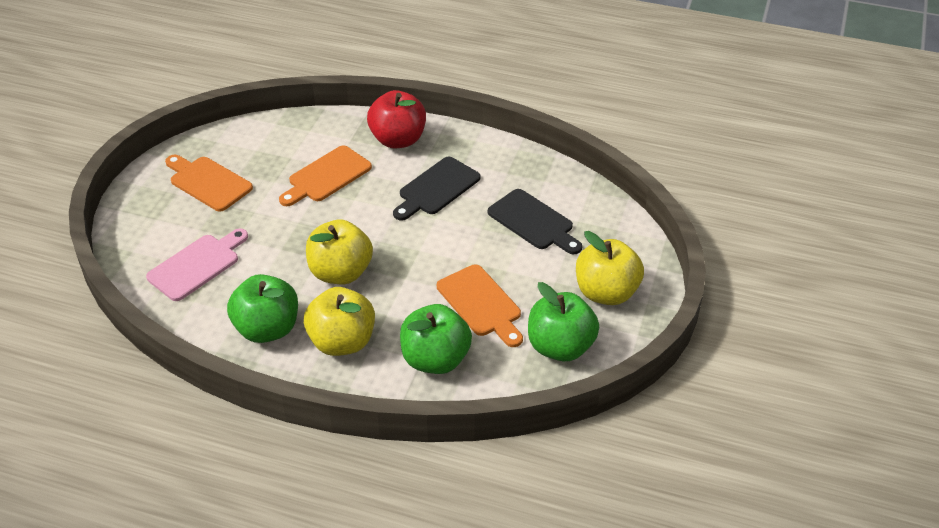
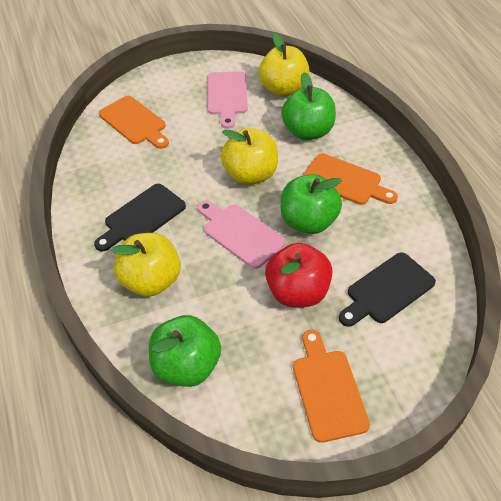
pink cutting board: 1 -> 2

